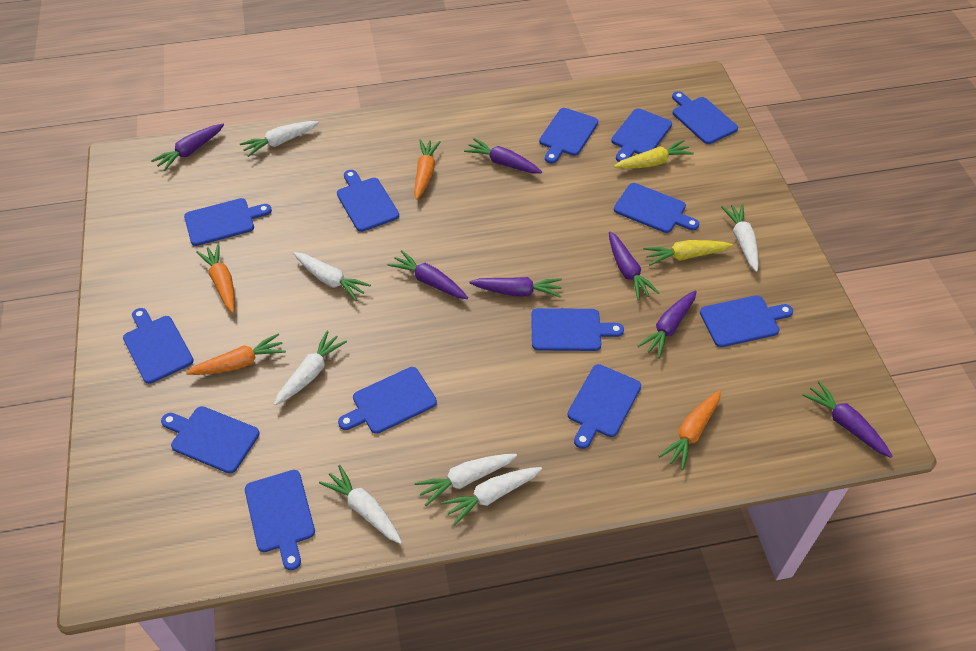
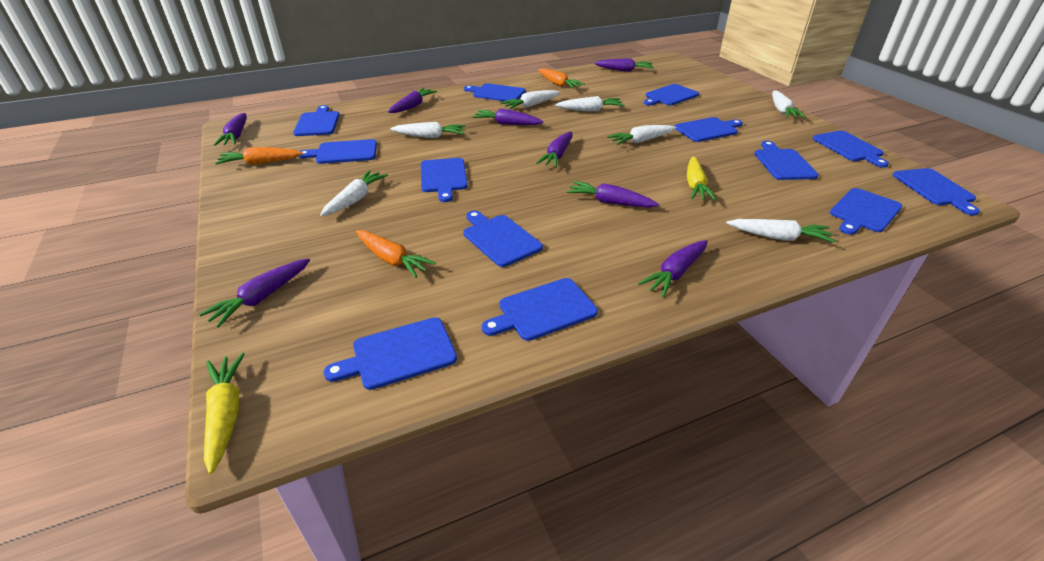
orange carrot: 4 -> 3
purple carrot: 7 -> 8

